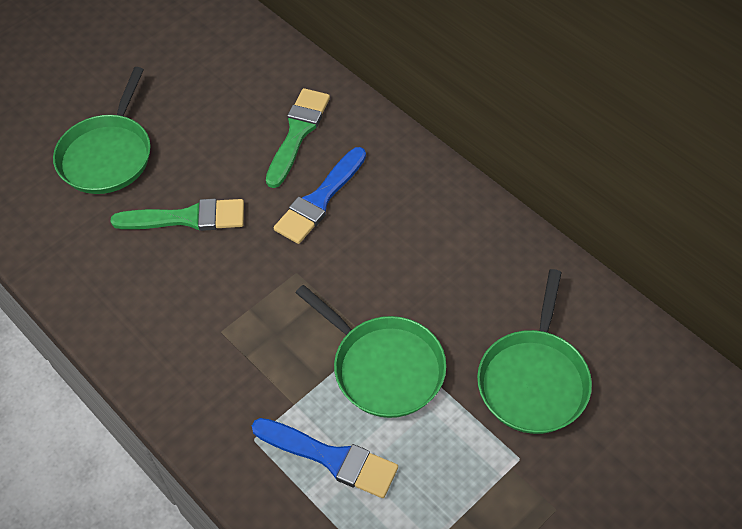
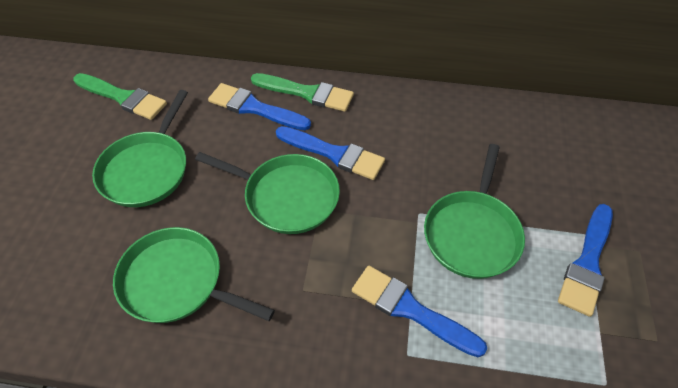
blue brush: 2 -> 4
green pan: 3 -> 4

